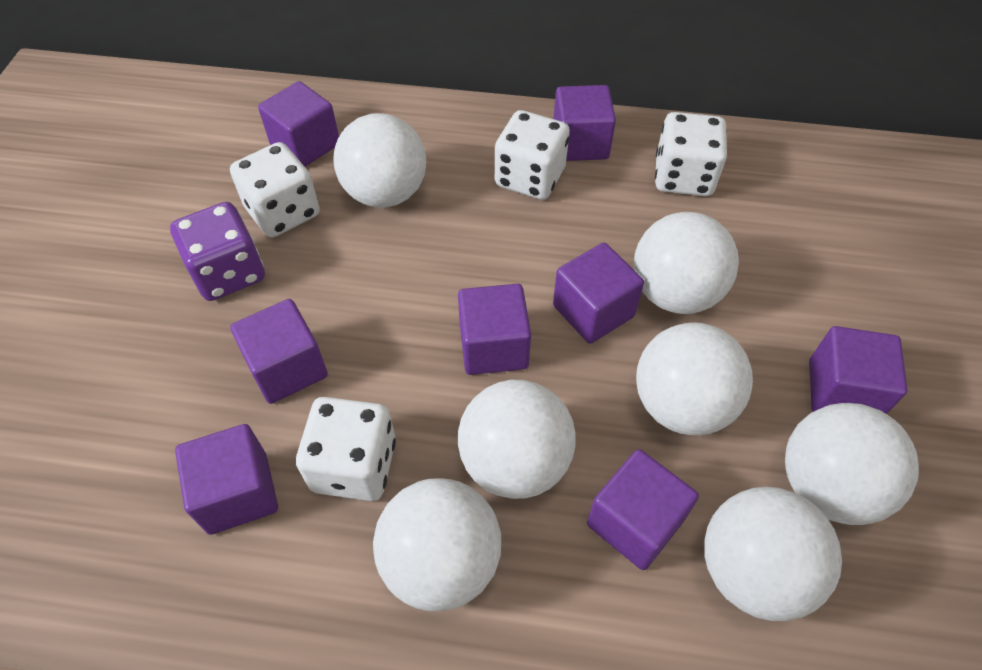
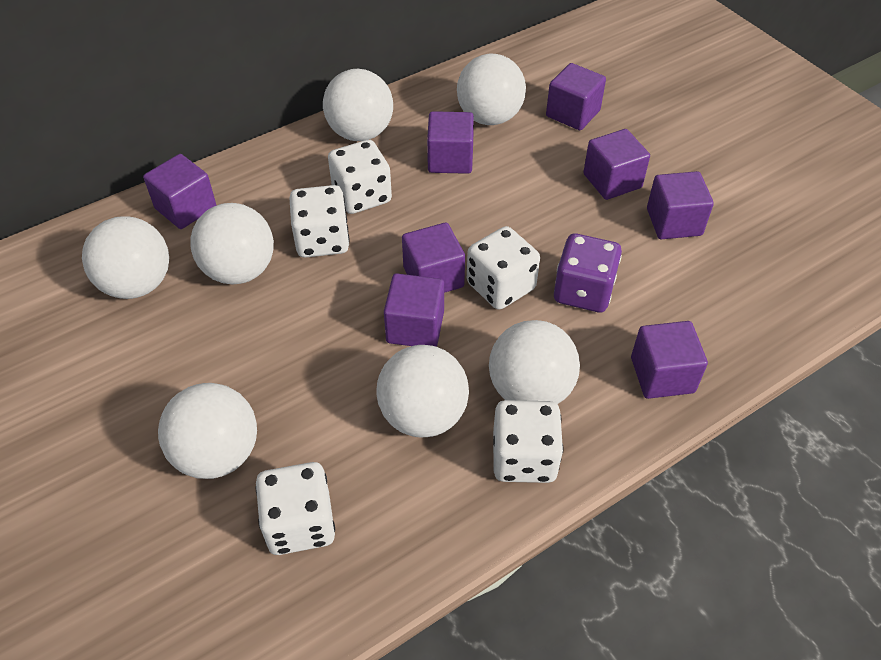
white dice: 4 -> 5

